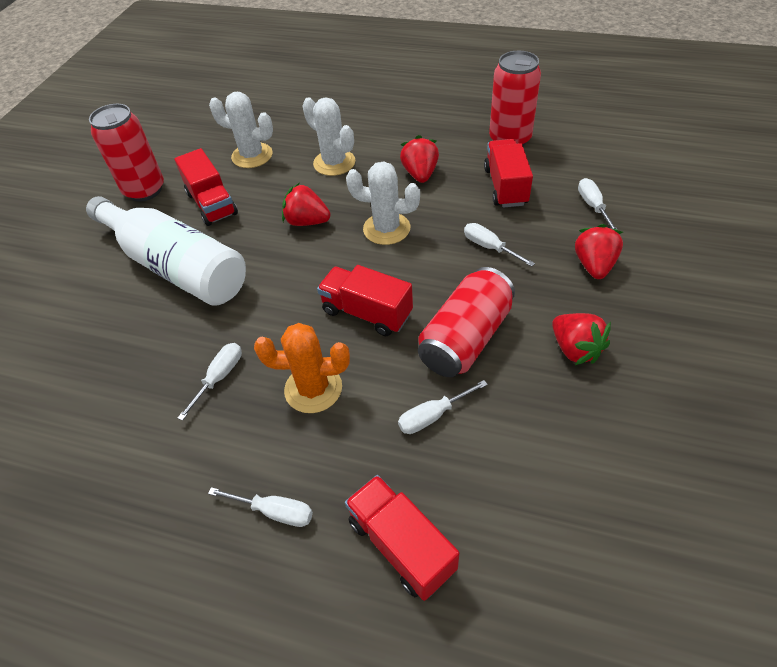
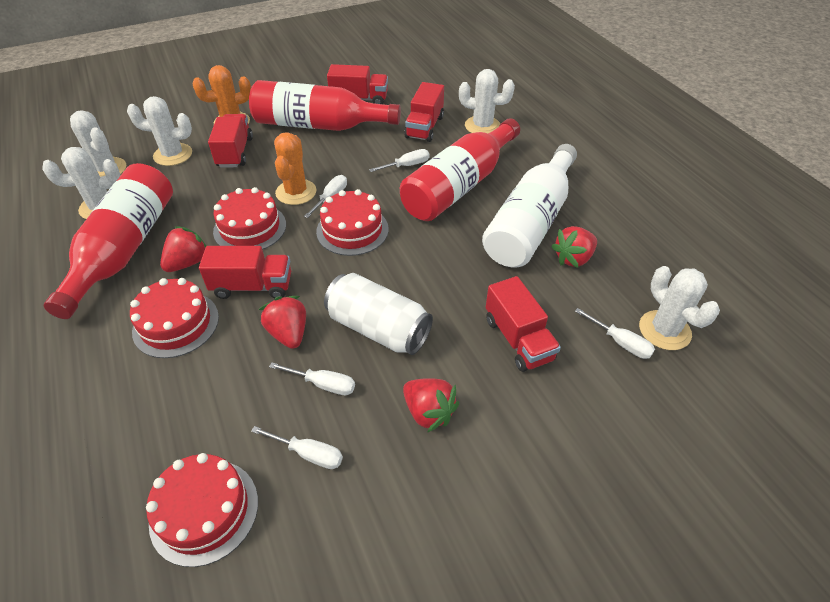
orange cactus: 1 -> 2
red bottle: 0 -> 3
red cake: 0 -> 4
red can: 3 -> 0
red truck: 4 -> 5
white cactus: 3 -> 5
white can: 0 -> 1

